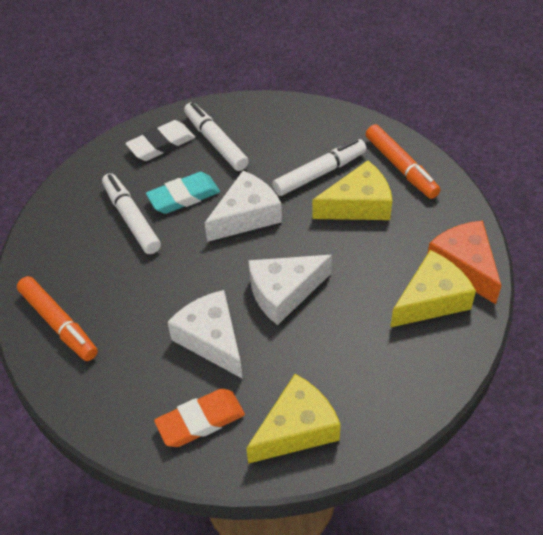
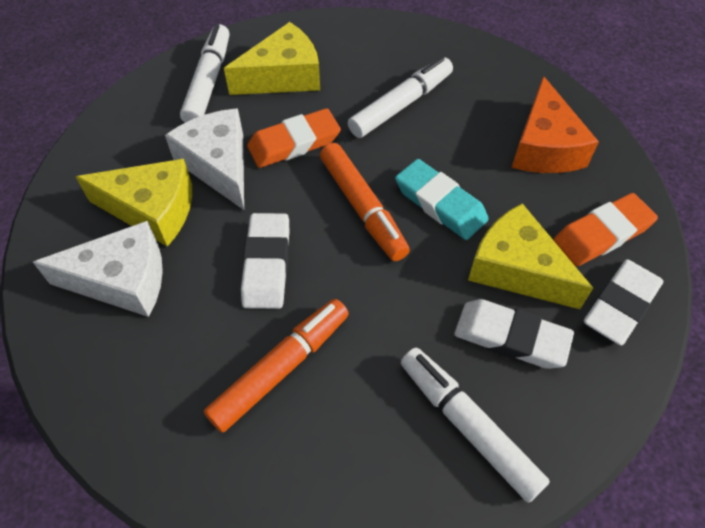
orange eraser: 1 -> 2
white cheese: 3 -> 2
white eraser: 1 -> 3

